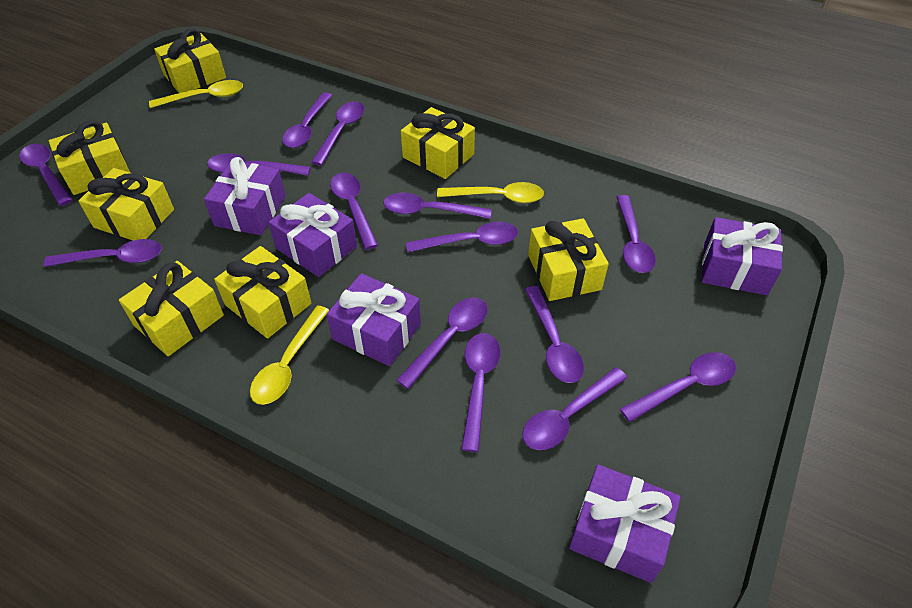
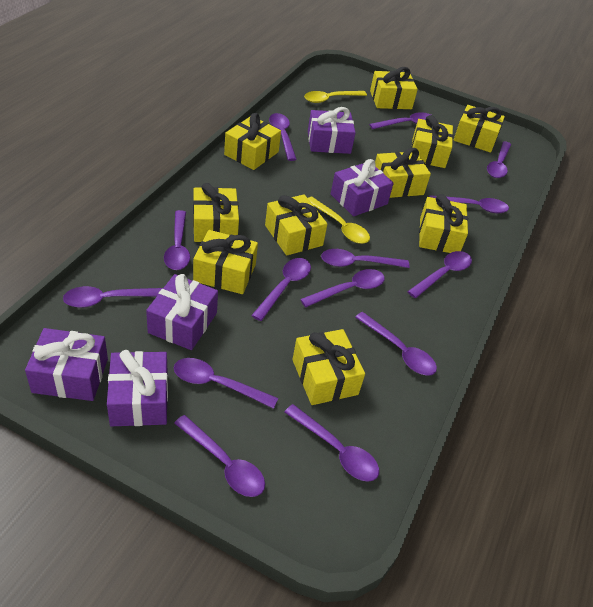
yellow gift: 7 -> 10
yellow spoon: 3 -> 2

